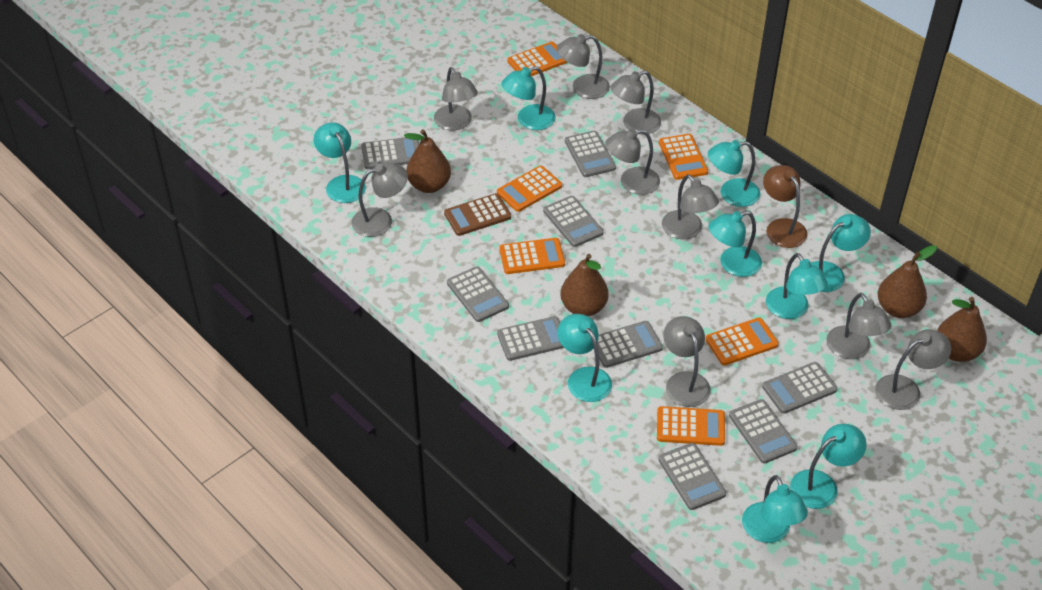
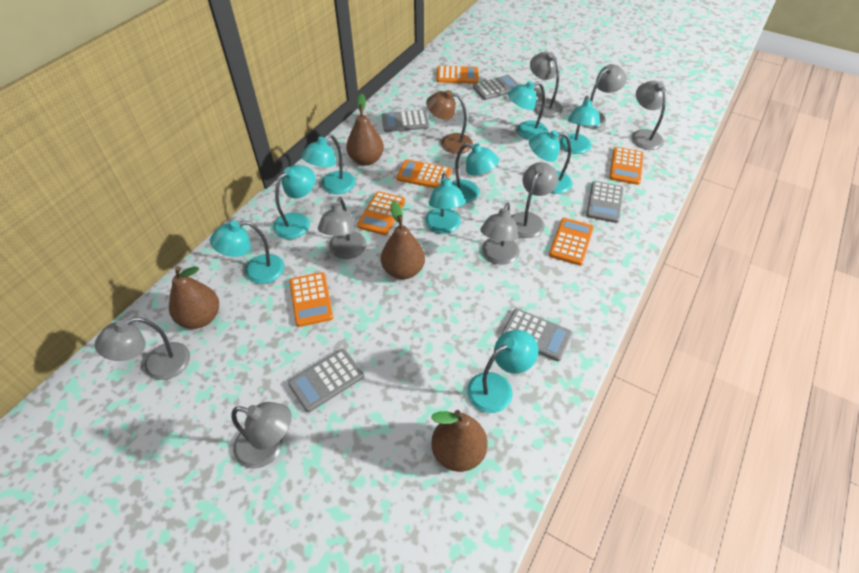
brown calculator: 1 -> 0
grey calculator: 9 -> 5
grey lamp: 9 -> 8

